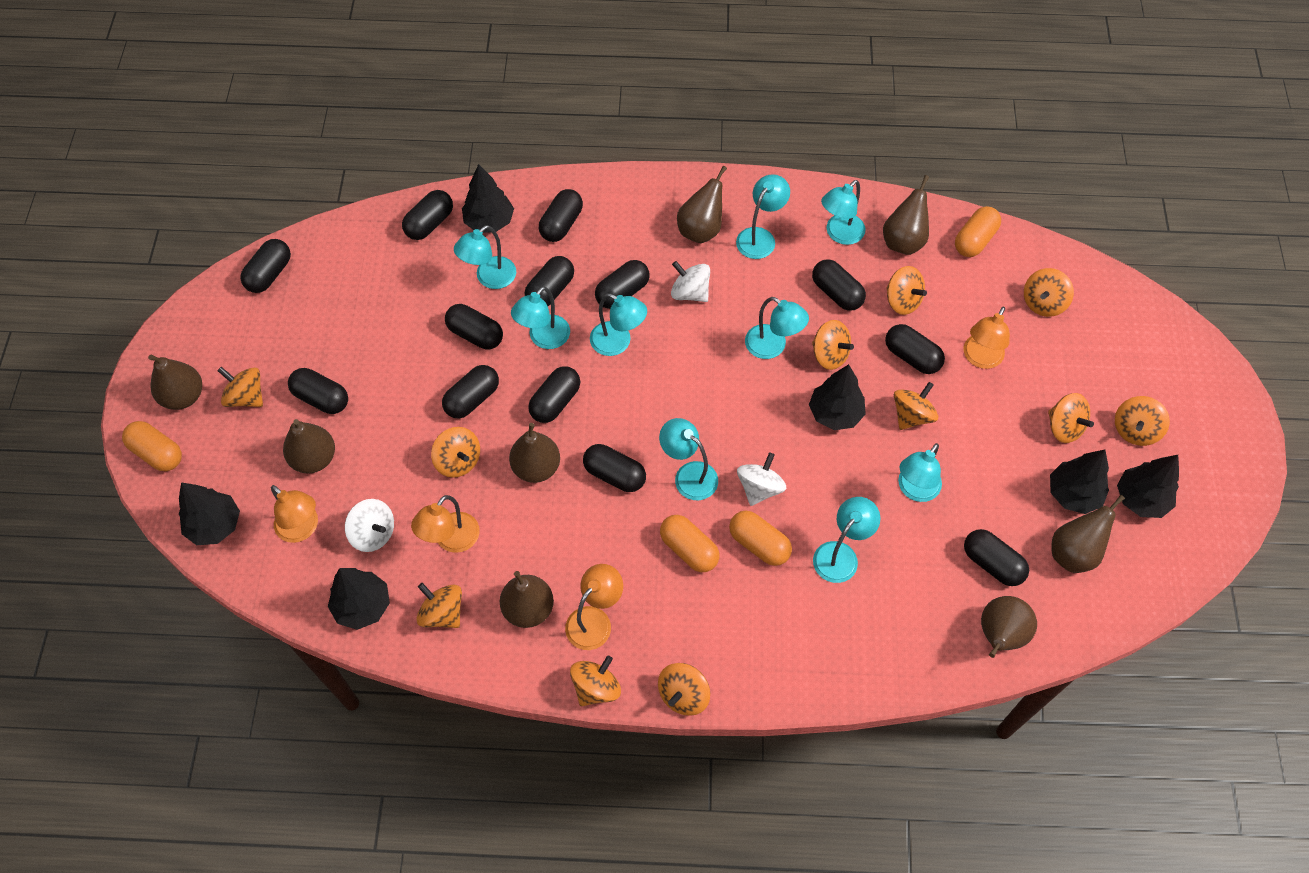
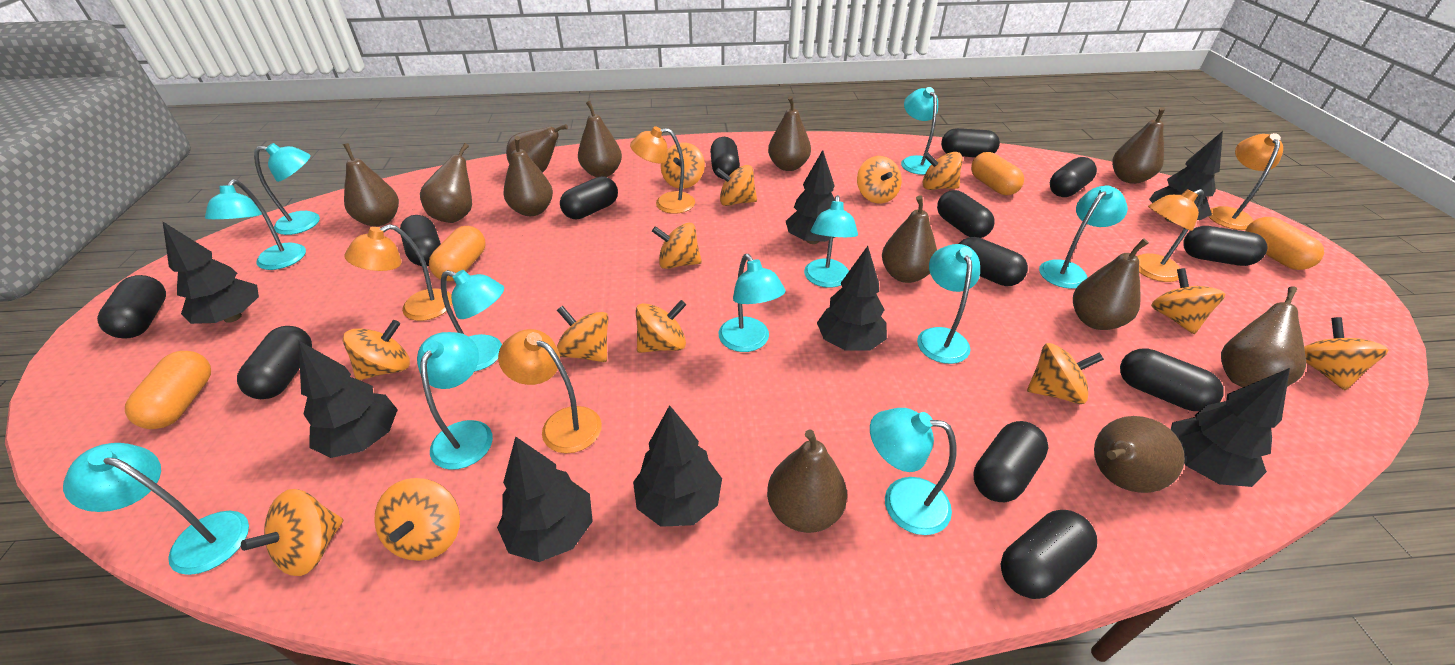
black tree: 6 -> 8
brown pear: 8 -> 12
orange lamp: 4 -> 5
orange spinning top: 11 -> 13
turquoise lamp: 9 -> 11
white spinning top: 3 -> 0

